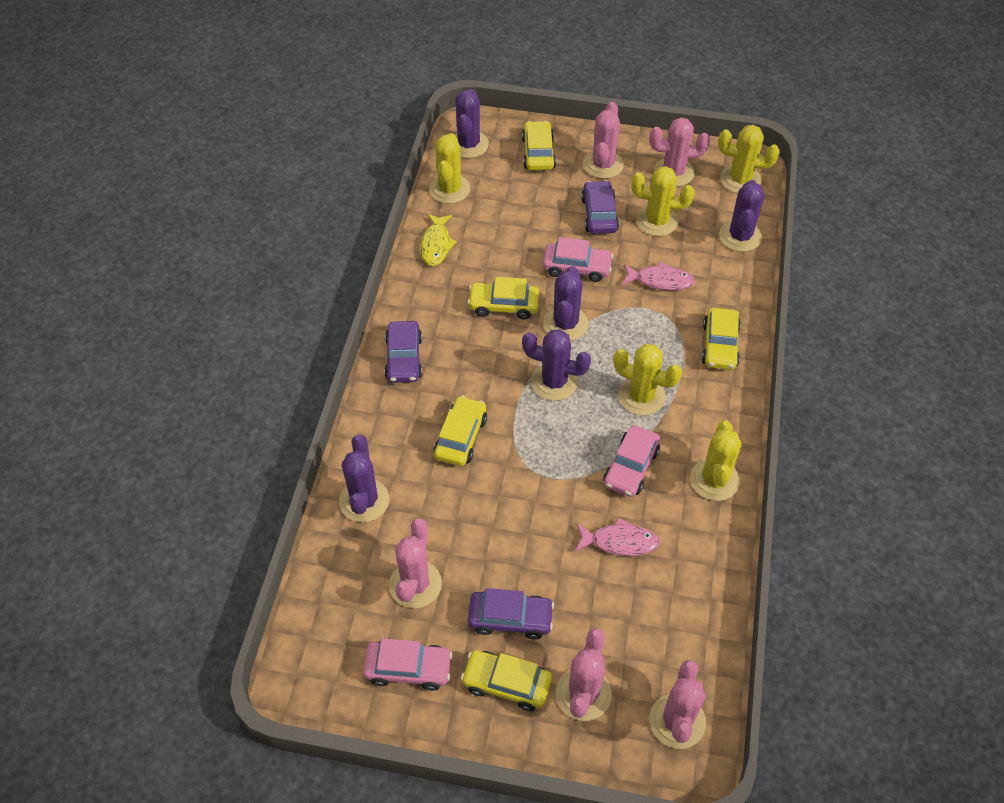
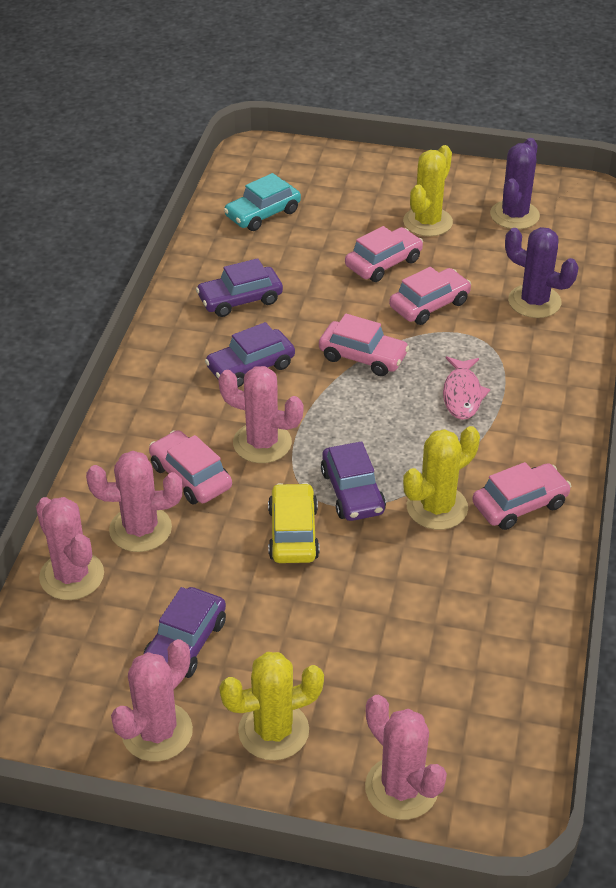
pink car: 3 -> 5
pink fish: 2 -> 1
purple cactus: 5 -> 2
purple car: 3 -> 4
turquoise car: 0 -> 1
yellow cactus: 5 -> 3
yellow car: 5 -> 1
yellow fish: 1 -> 0

